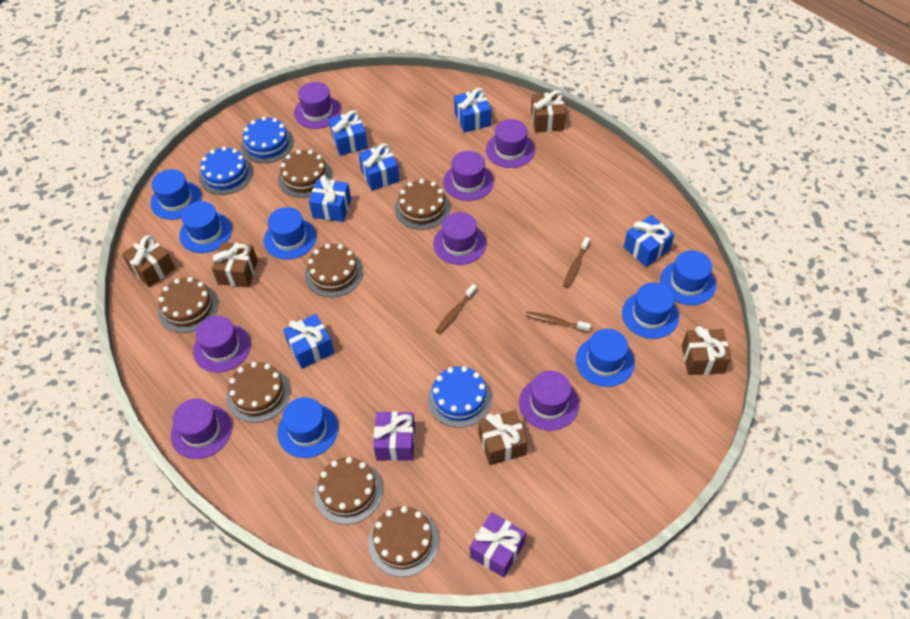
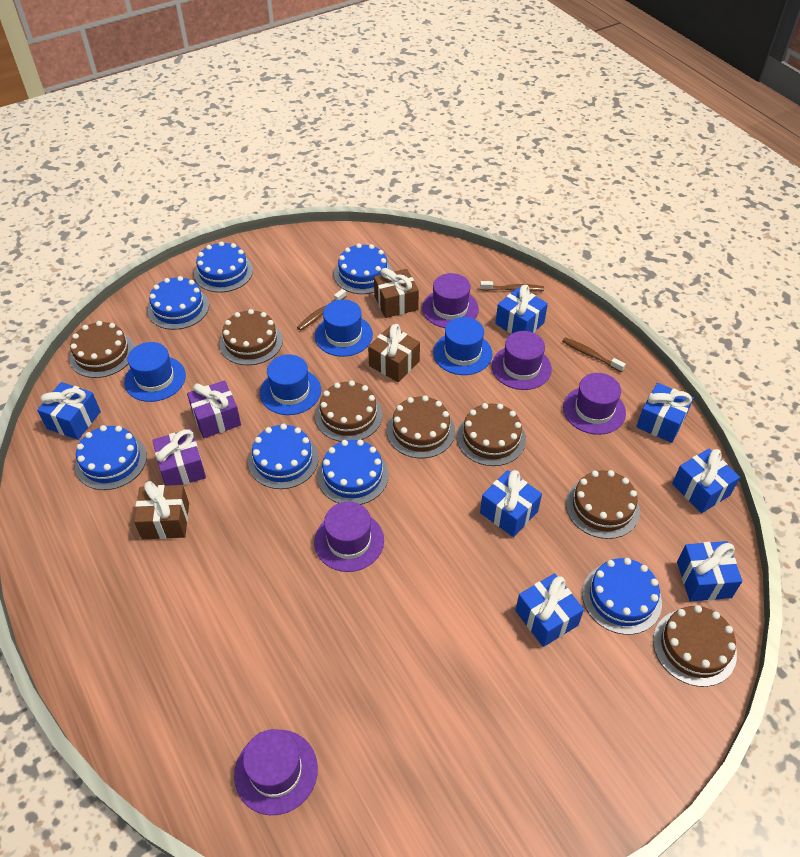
blue cake: 3 -> 7
blue gift: 6 -> 7
blue hat: 7 -> 4
brown gift: 5 -> 3
purple hat: 7 -> 5

